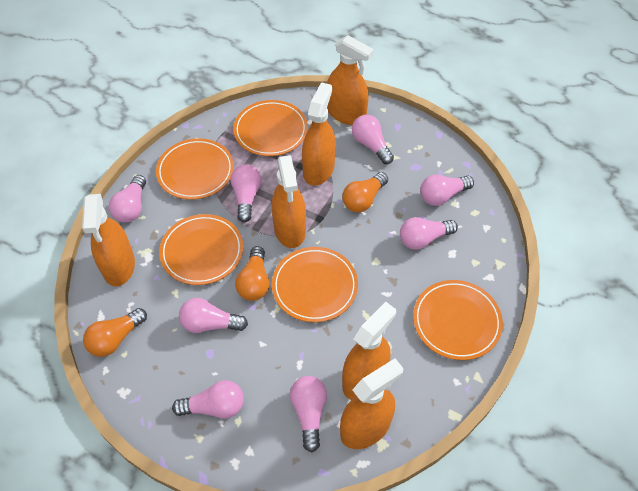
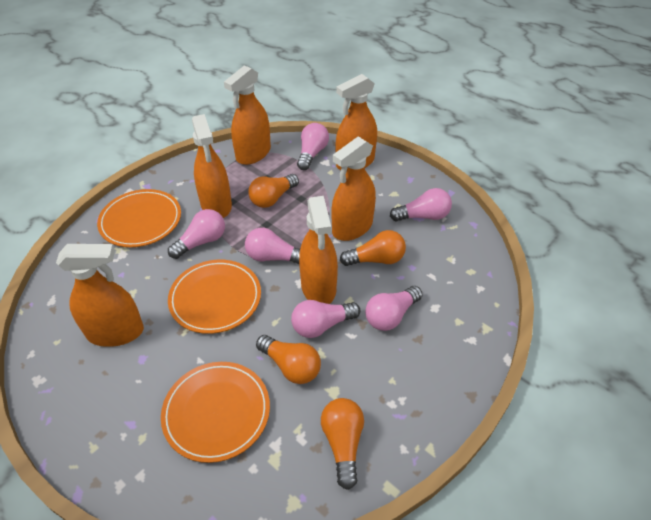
orange light bulb: 3 -> 4
orange plate: 5 -> 3
pink light bulb: 8 -> 6

